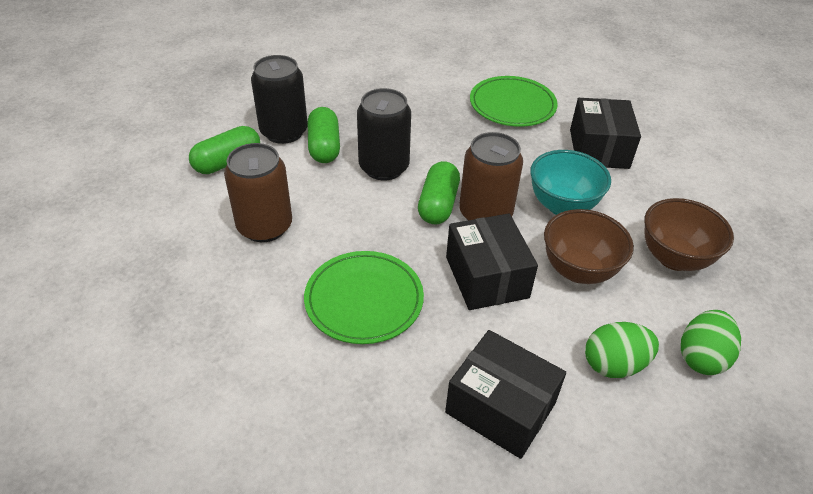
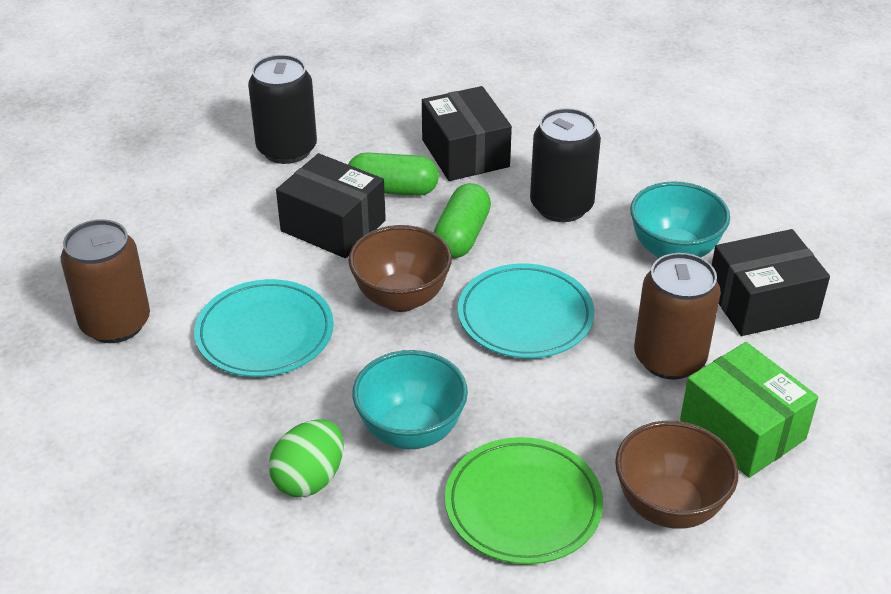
green box: 0 -> 1
green capsule: 3 -> 2
green egg: 2 -> 1
green plate: 2 -> 1
turquoise bowl: 1 -> 2
turquoise plate: 0 -> 2

